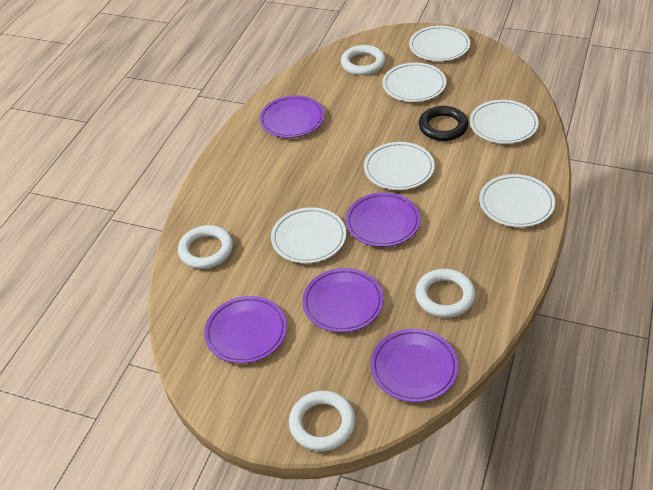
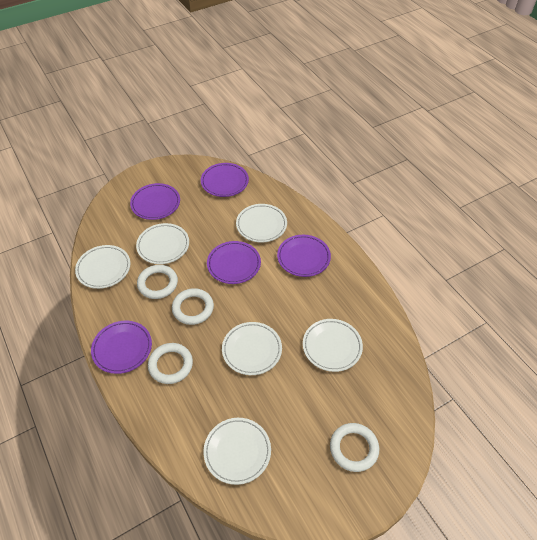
black ring: 1 -> 0

